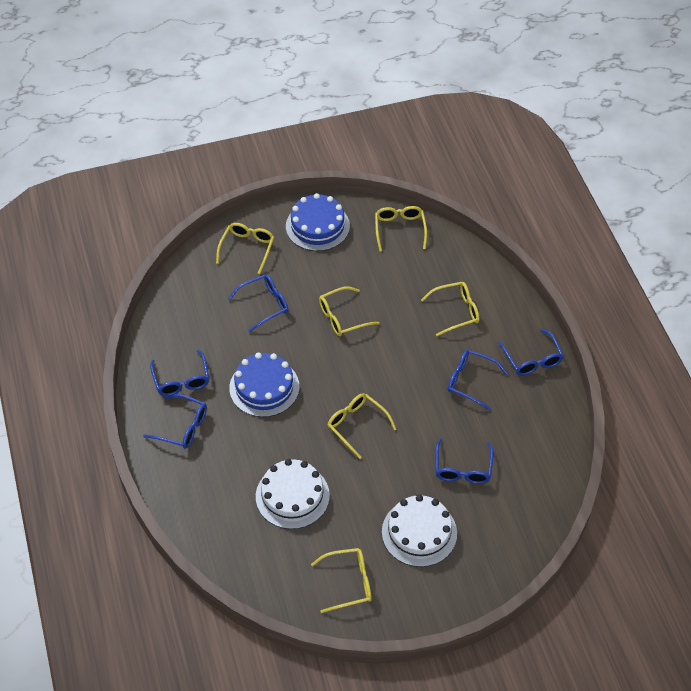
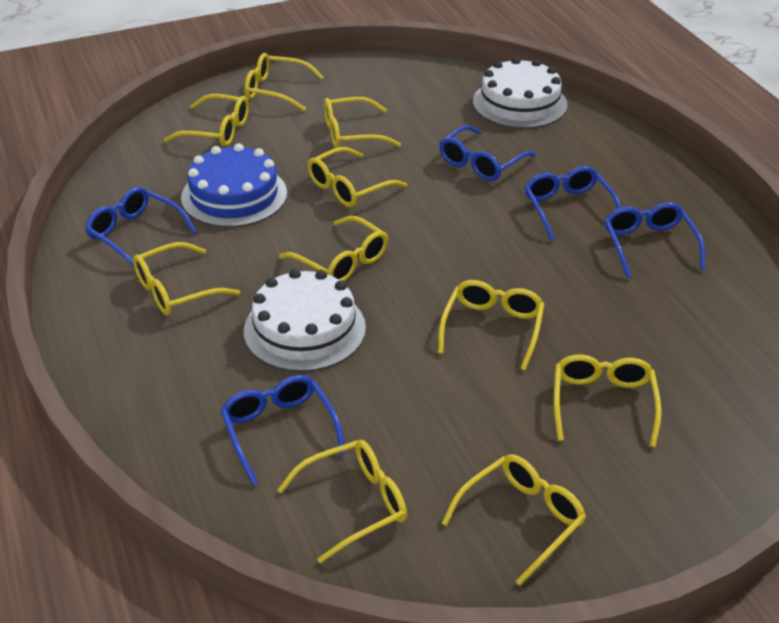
blue cake: 2 -> 1
blue glasses: 6 -> 5
yellow glasses: 6 -> 10

